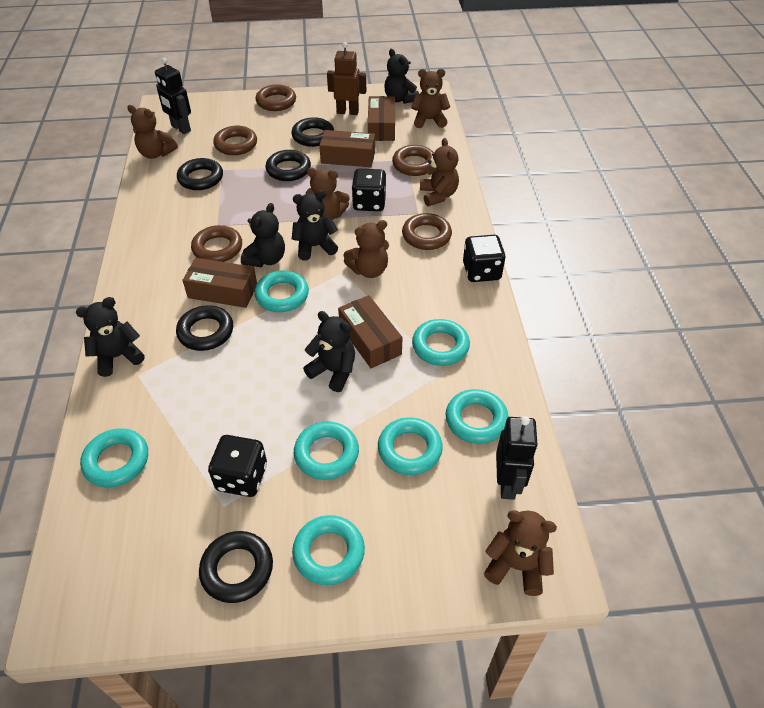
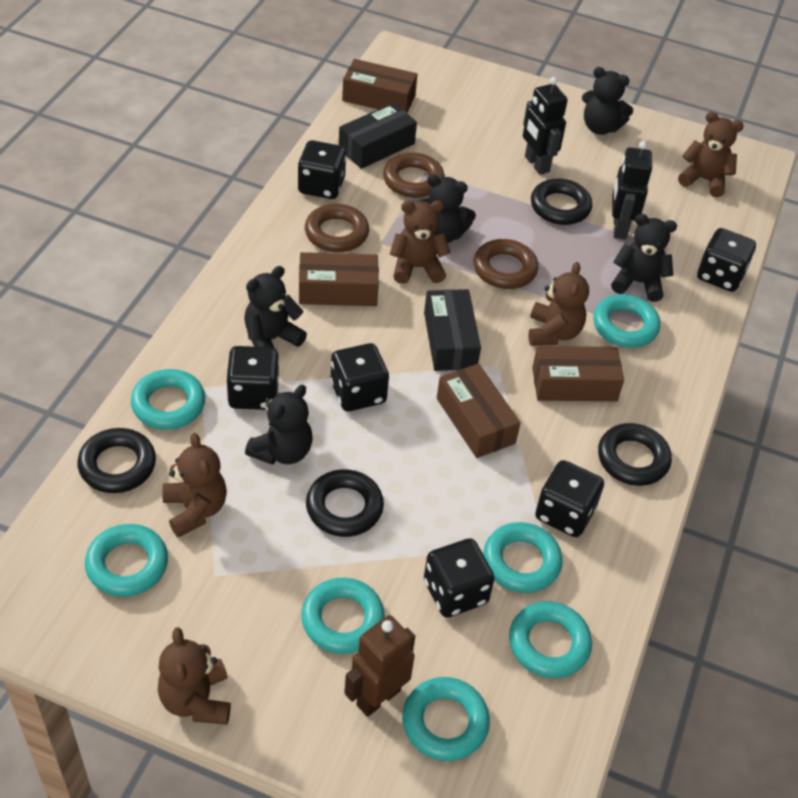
black box: 0 -> 2
black dice: 3 -> 6
black ring: 5 -> 4
brown ring: 5 -> 3
brown teddy bear: 6 -> 5

